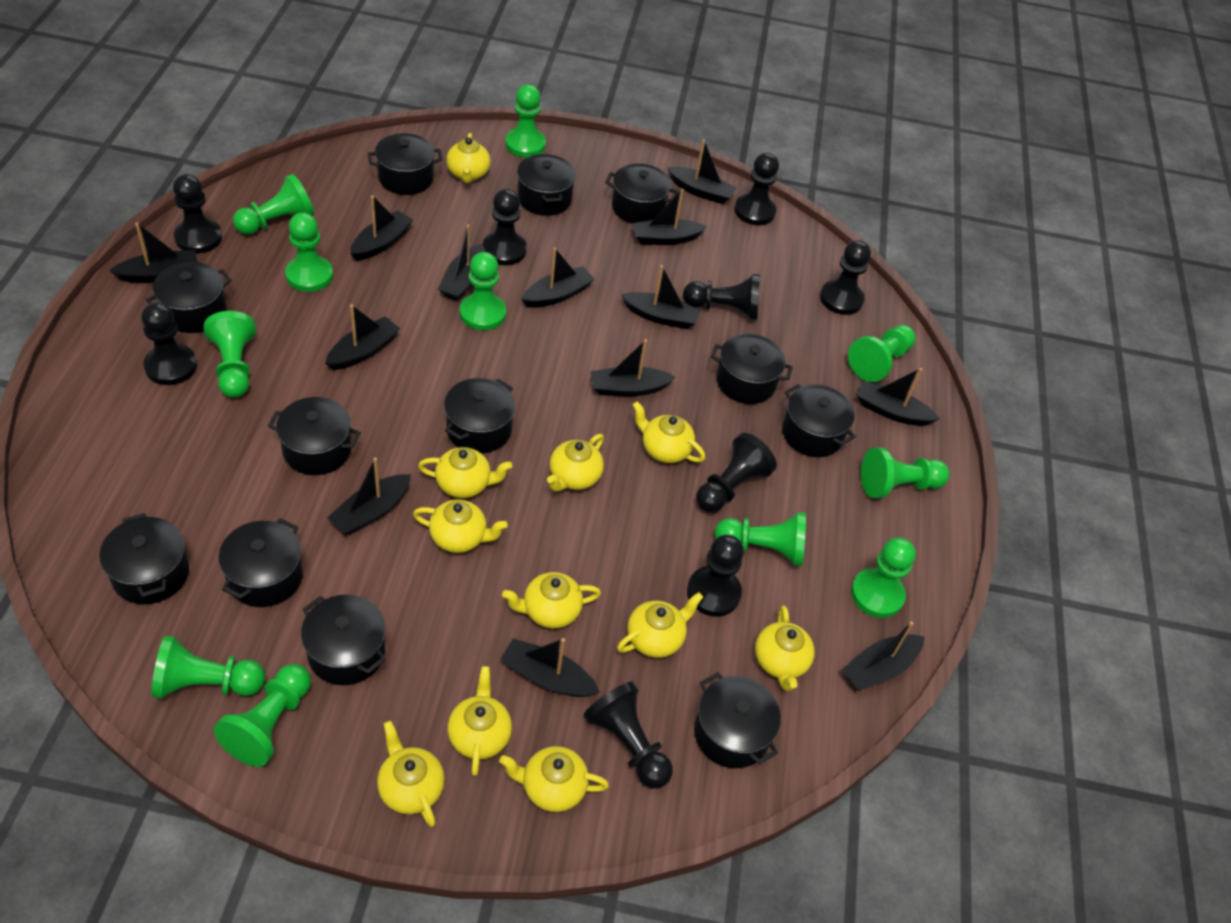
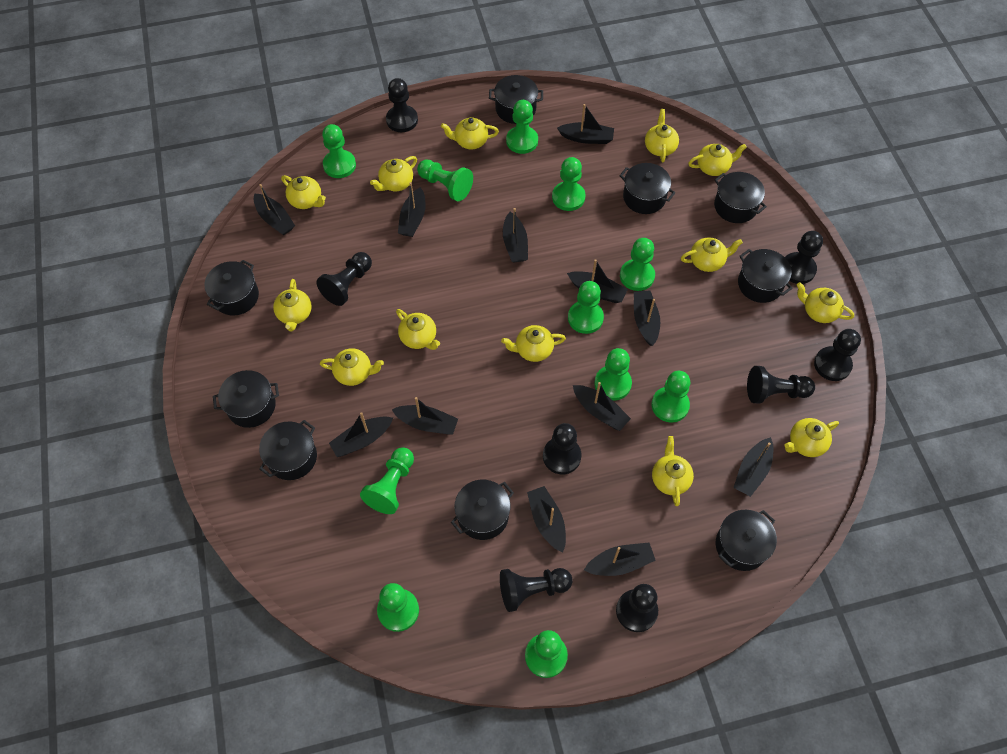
black boat: 13 -> 12
black pawn: 9 -> 8
black pot: 12 -> 9
yellow teapot: 11 -> 13

